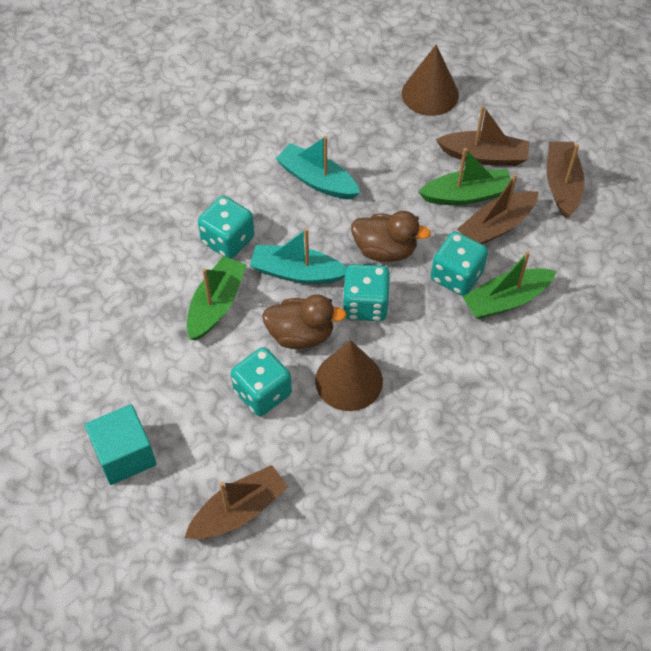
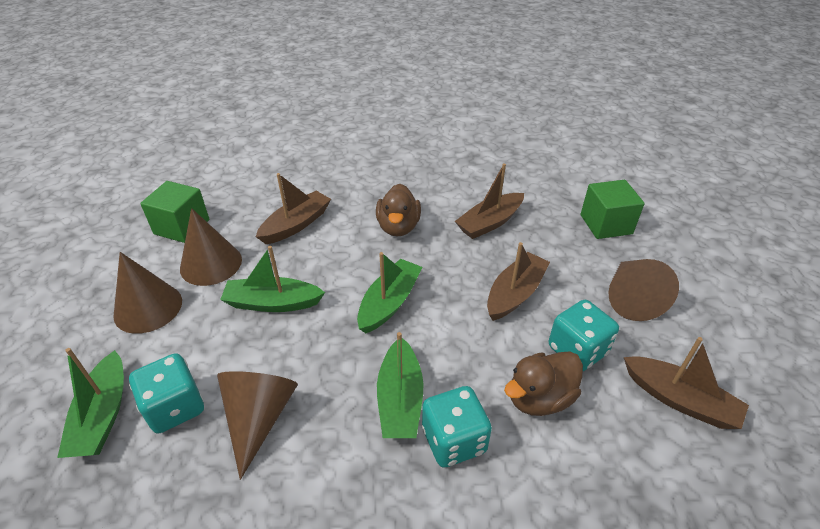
brown cone: 2 -> 4
green boat: 3 -> 4
green cube: 0 -> 2
turquoise boat: 2 -> 0
turquoise cube: 1 -> 0
turquoise dice: 4 -> 3

